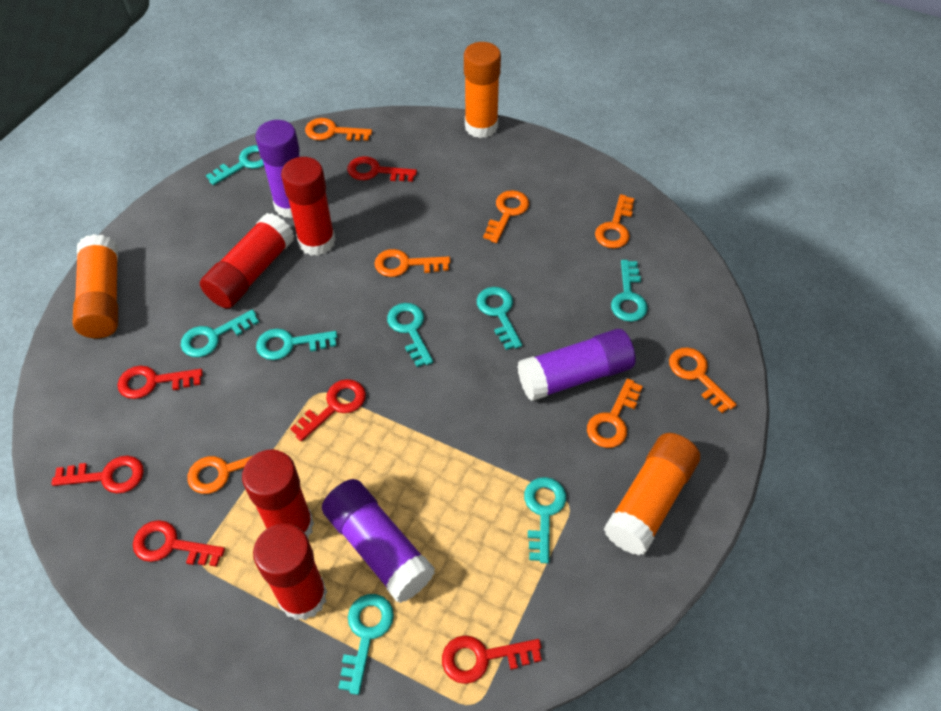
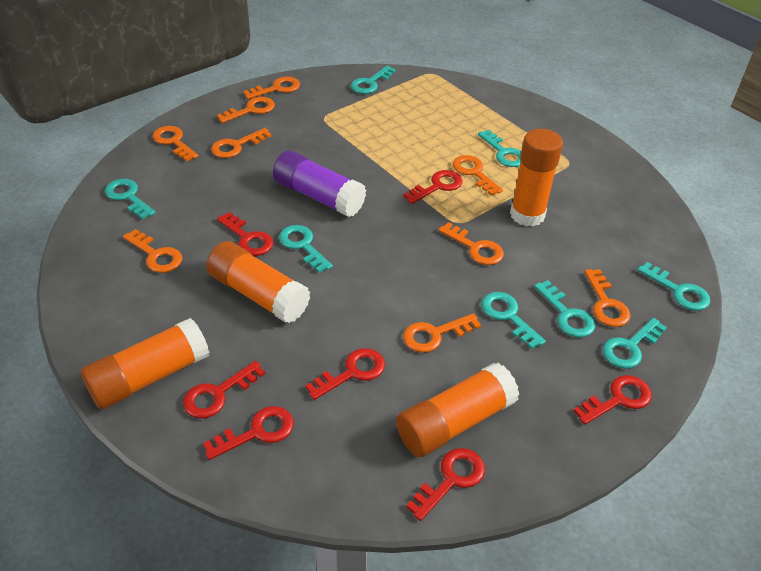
orange glue stick: 3 -> 4
orange key: 7 -> 9
purple glue stick: 3 -> 1
red glue stick: 4 -> 0
red key: 6 -> 7

